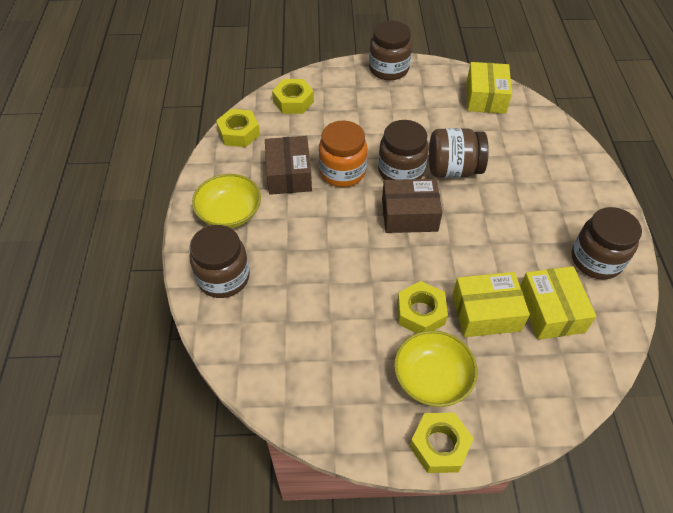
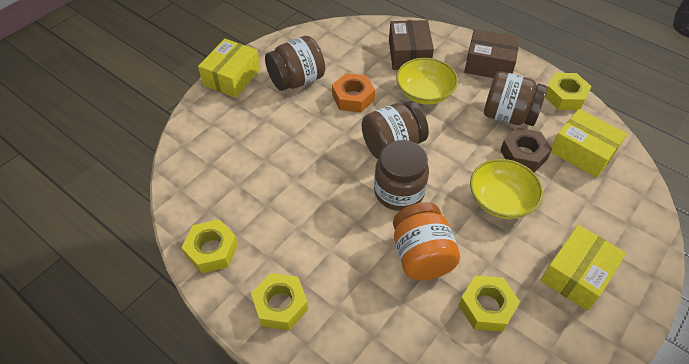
brown jar: 5 -> 4
brown nut: 0 -> 1
orange nut: 0 -> 1

